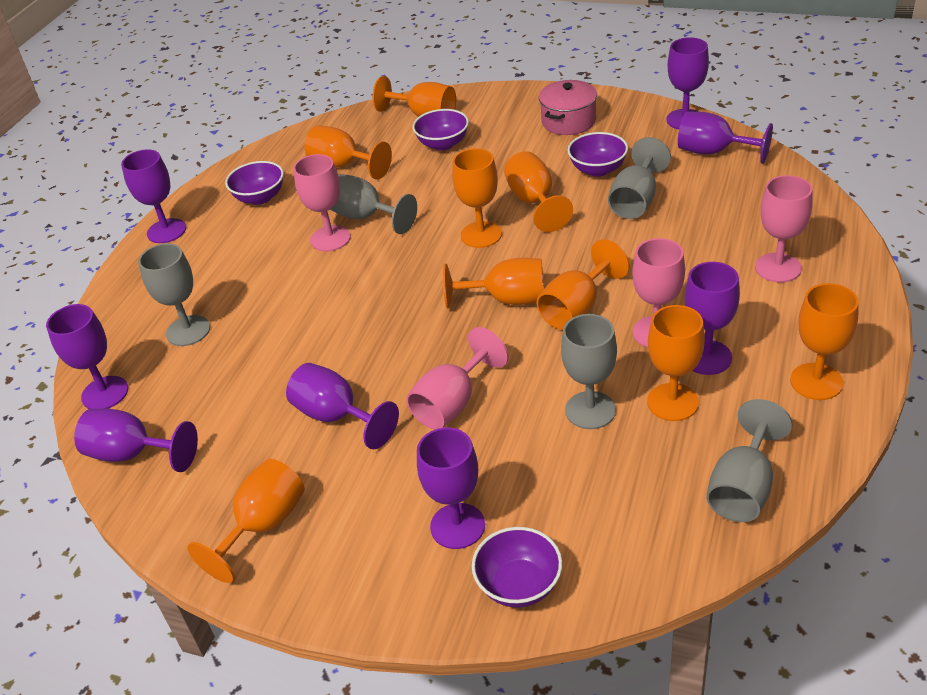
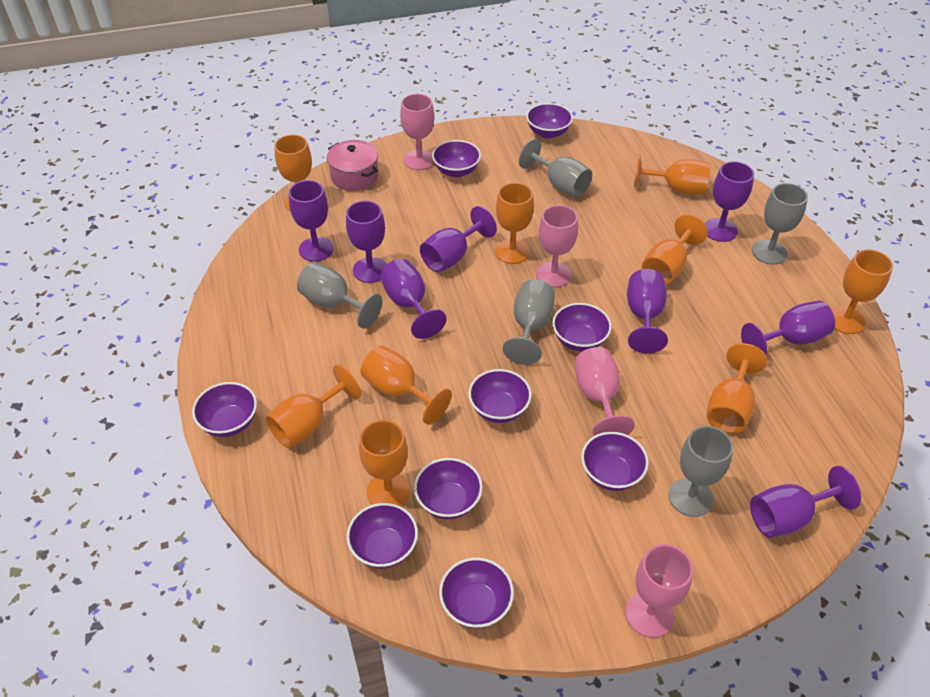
purple bowl: 4 -> 9

